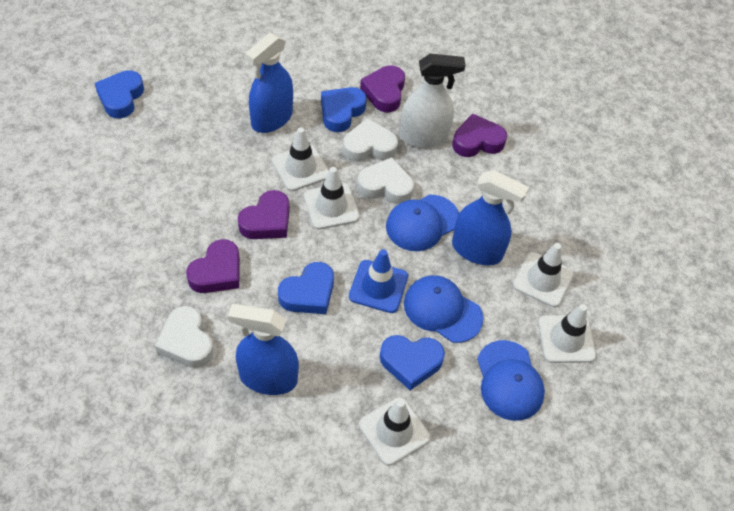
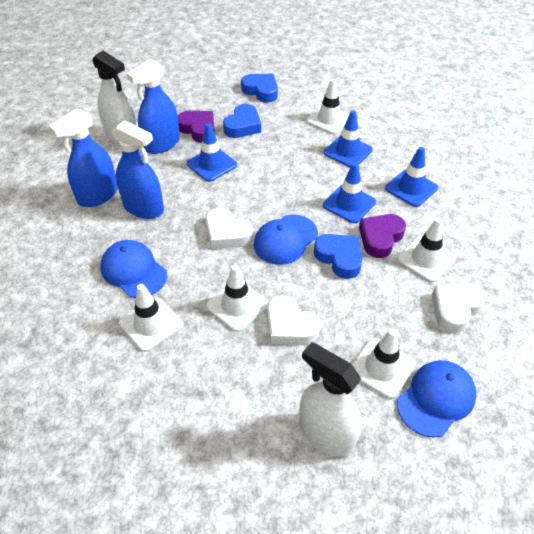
blue heart: 4 -> 3
blue traffic cone: 1 -> 4
purple heart: 4 -> 2
white spray bottle: 1 -> 2

